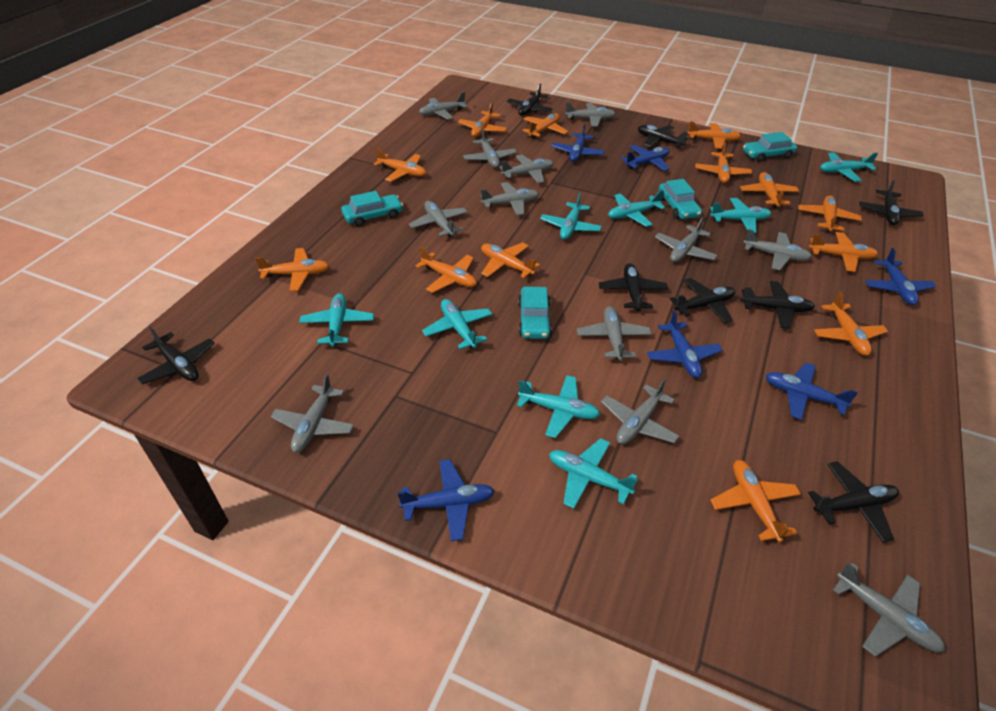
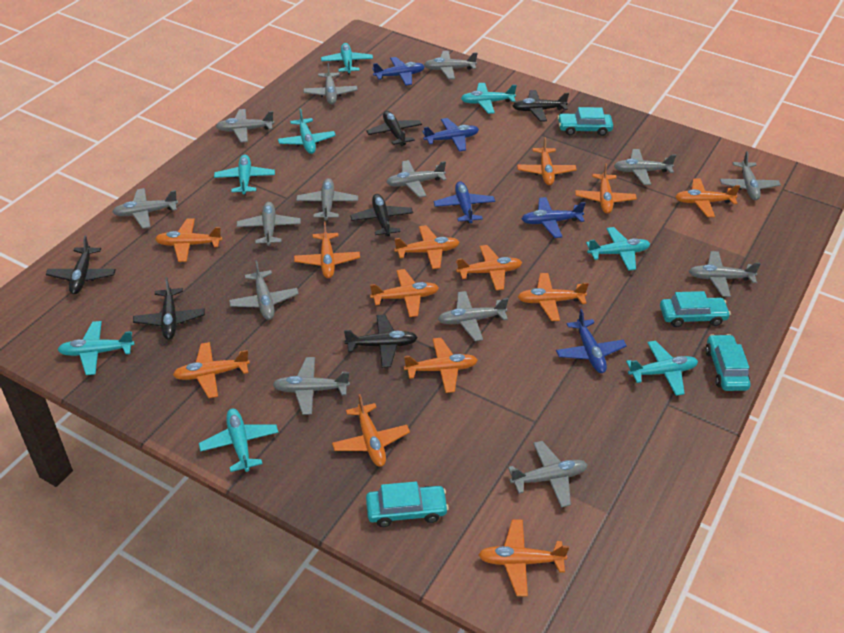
black plane: 8 -> 6
blue plane: 6 -> 5
grey plane: 12 -> 14

